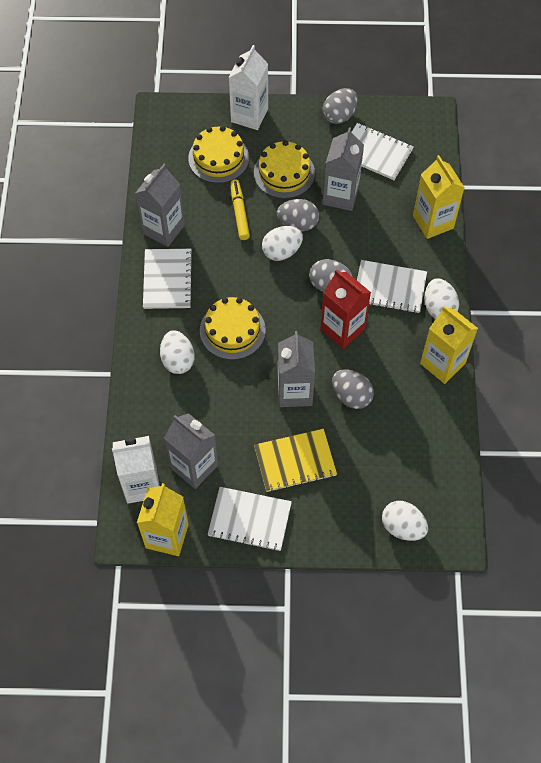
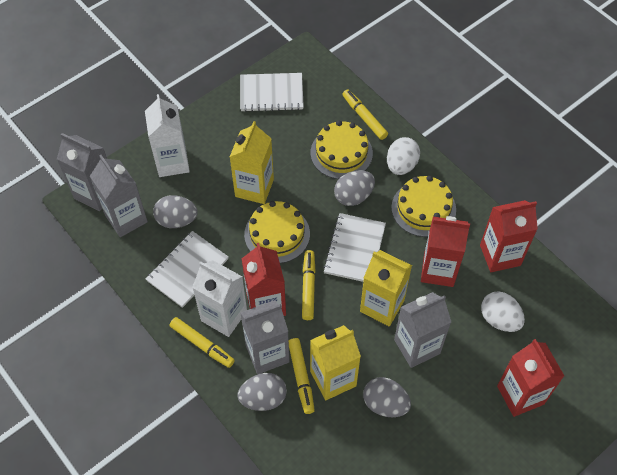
red carton: 1 -> 4
white egg: 4 -> 2
white notebook: 4 -> 3
yellow marker: 1 -> 4
yellow notebook: 1 -> 0

